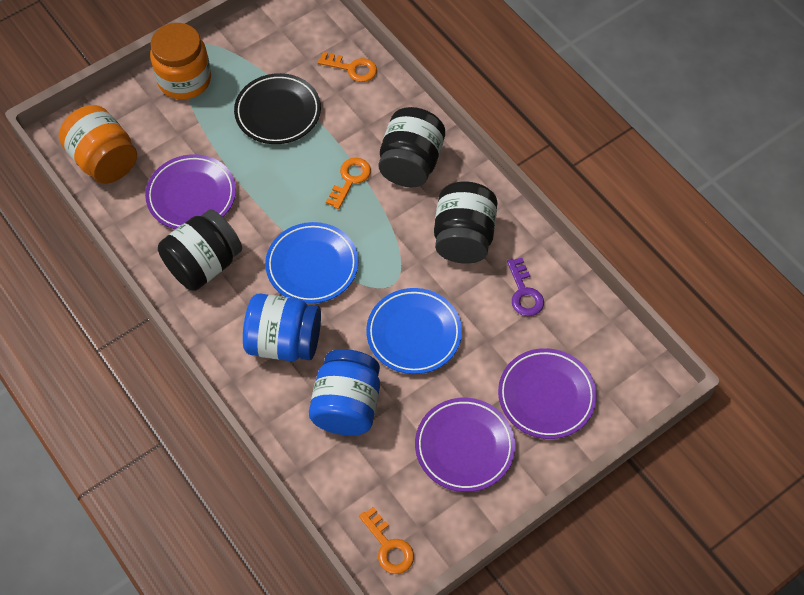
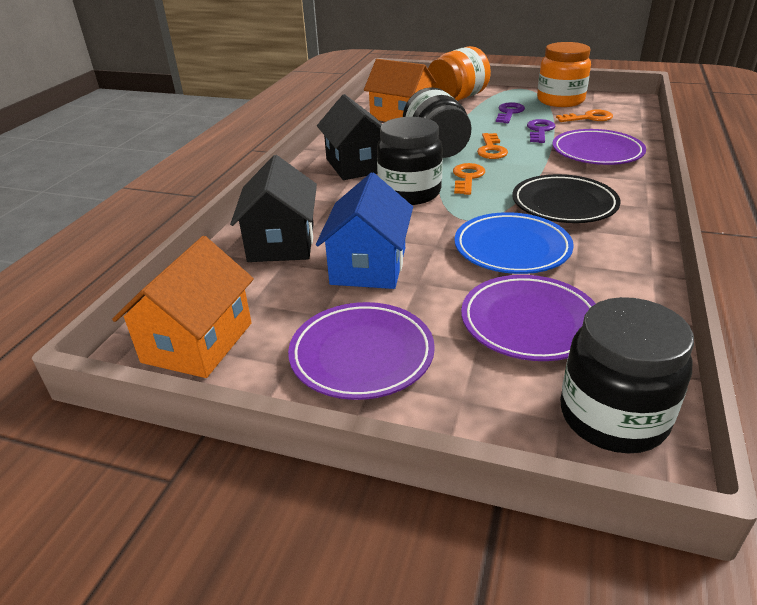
black house: 0 -> 2
blue house: 0 -> 1
blue jar: 2 -> 0
blue plate: 2 -> 1
orange house: 0 -> 2
purple key: 1 -> 2

